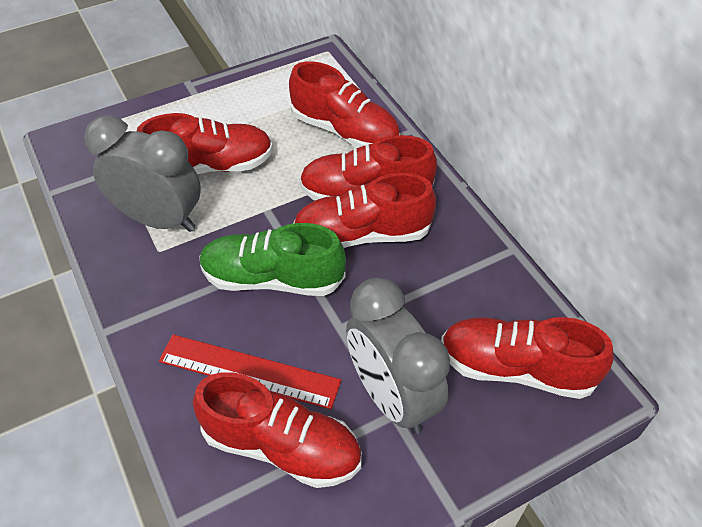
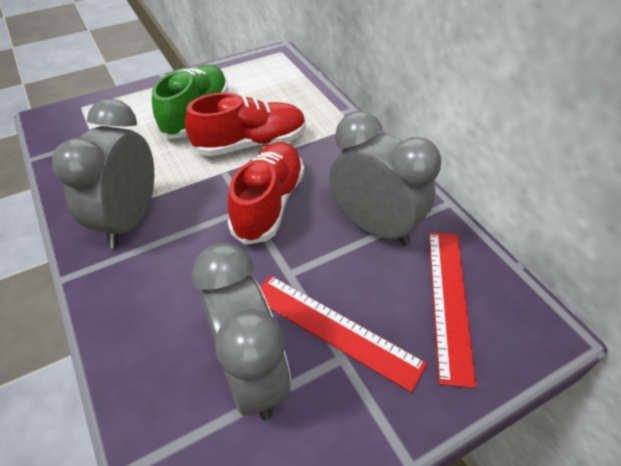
grey clock: 2 -> 3
red ruler: 1 -> 2
red shoe: 6 -> 2

